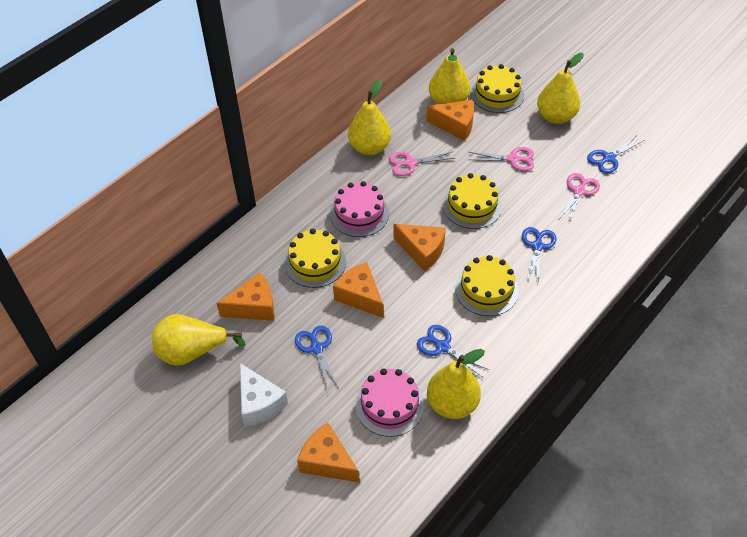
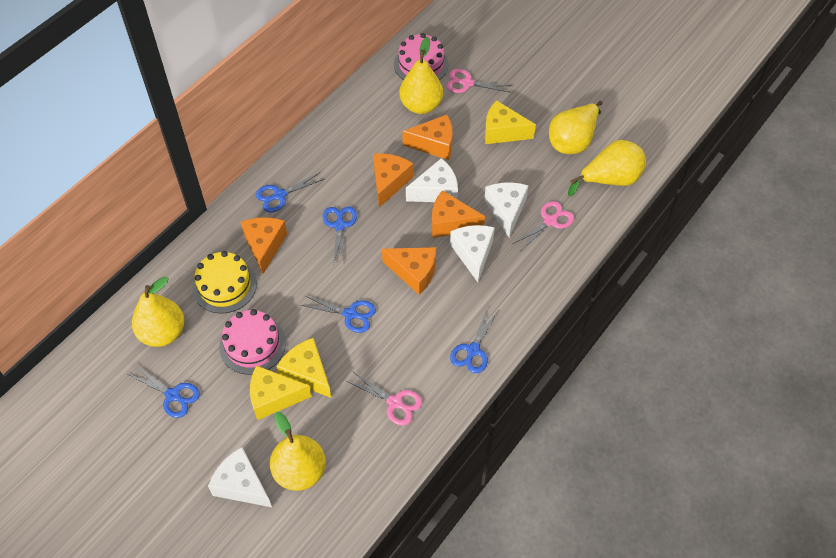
blue scissors: 4 -> 5
white cheese: 1 -> 4
yellow cake: 4 -> 1
yellow cheese: 0 -> 3

